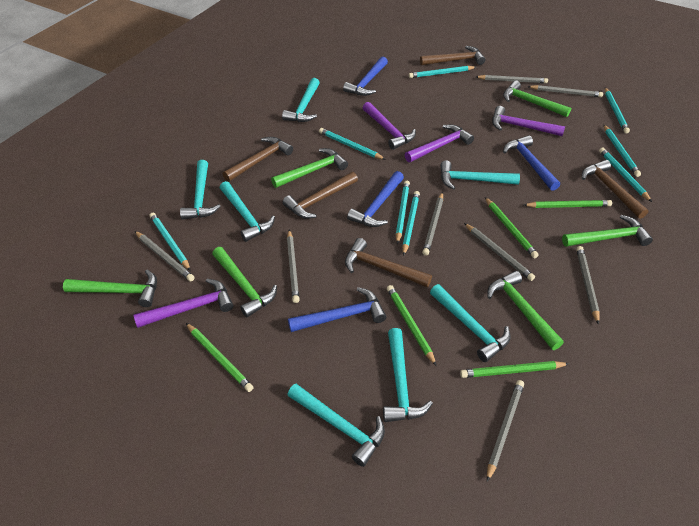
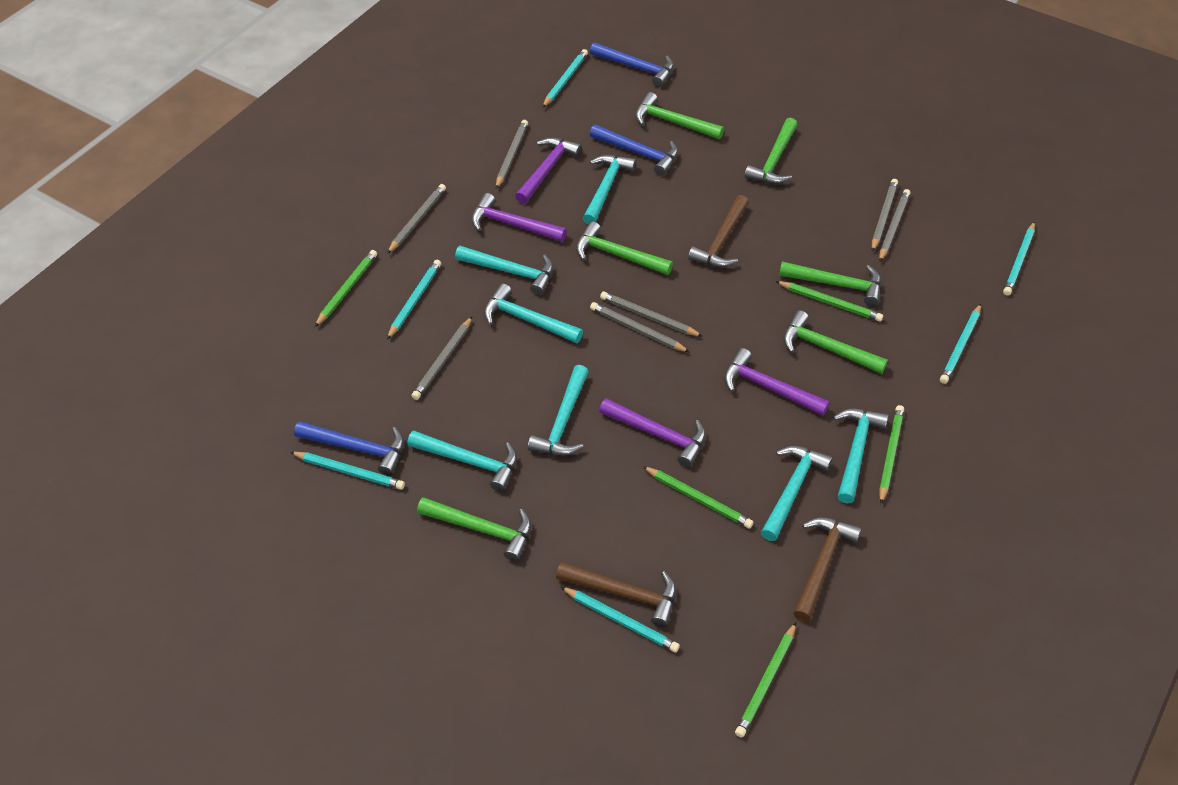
blue hammer: 4 -> 3
brown hammer: 5 -> 3
grey pencil: 8 -> 7
turquoise pencil: 8 -> 6

